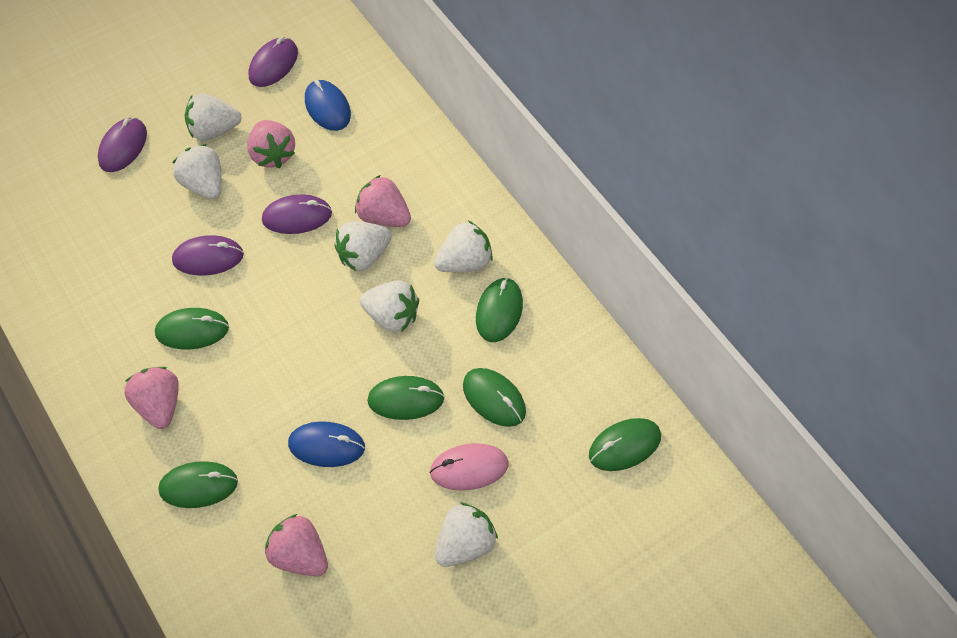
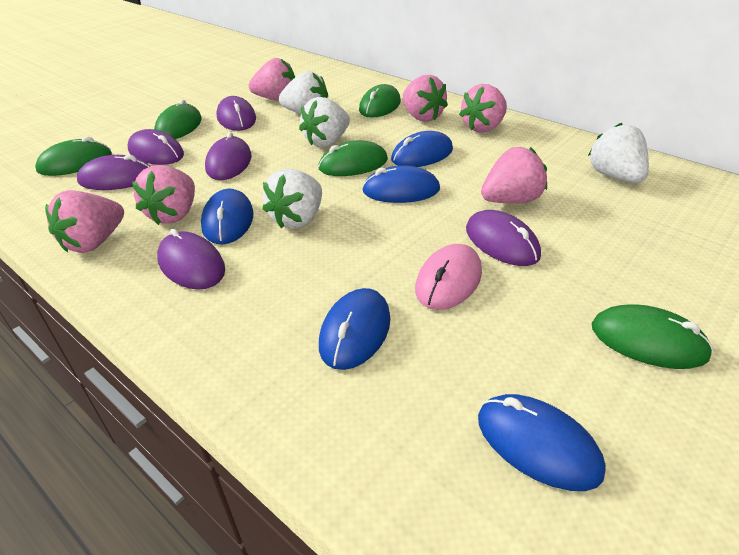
blue mouse: 2 -> 5
green mouse: 6 -> 5
pink strawberry: 4 -> 6
purple mouse: 4 -> 6
white strawberry: 6 -> 4

